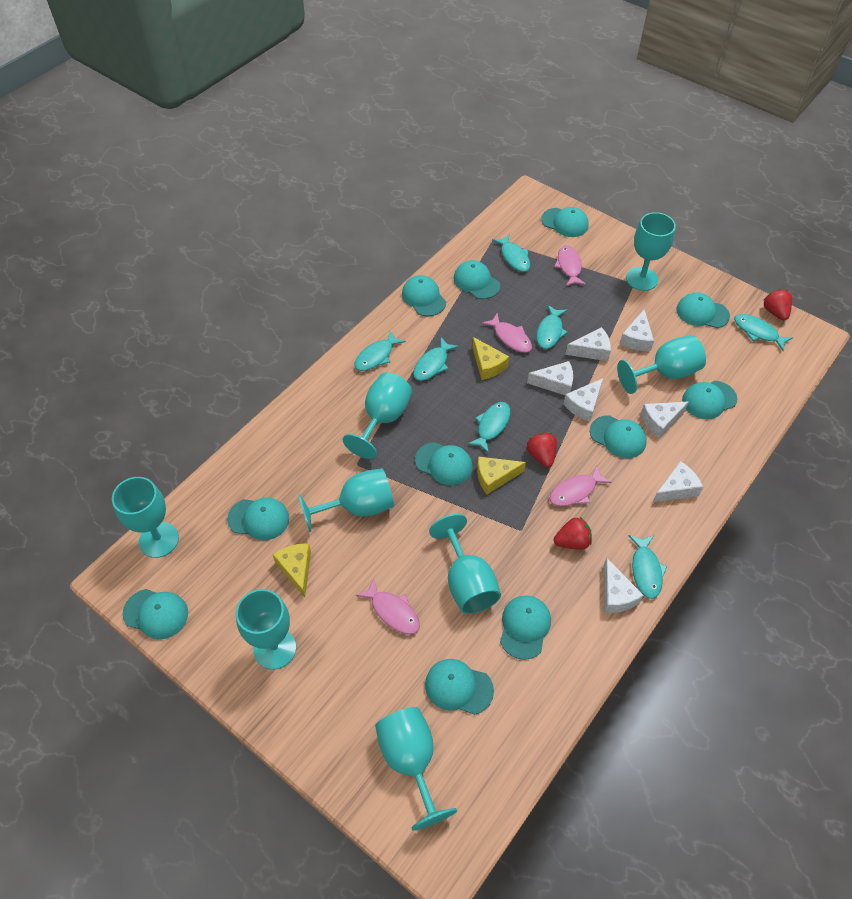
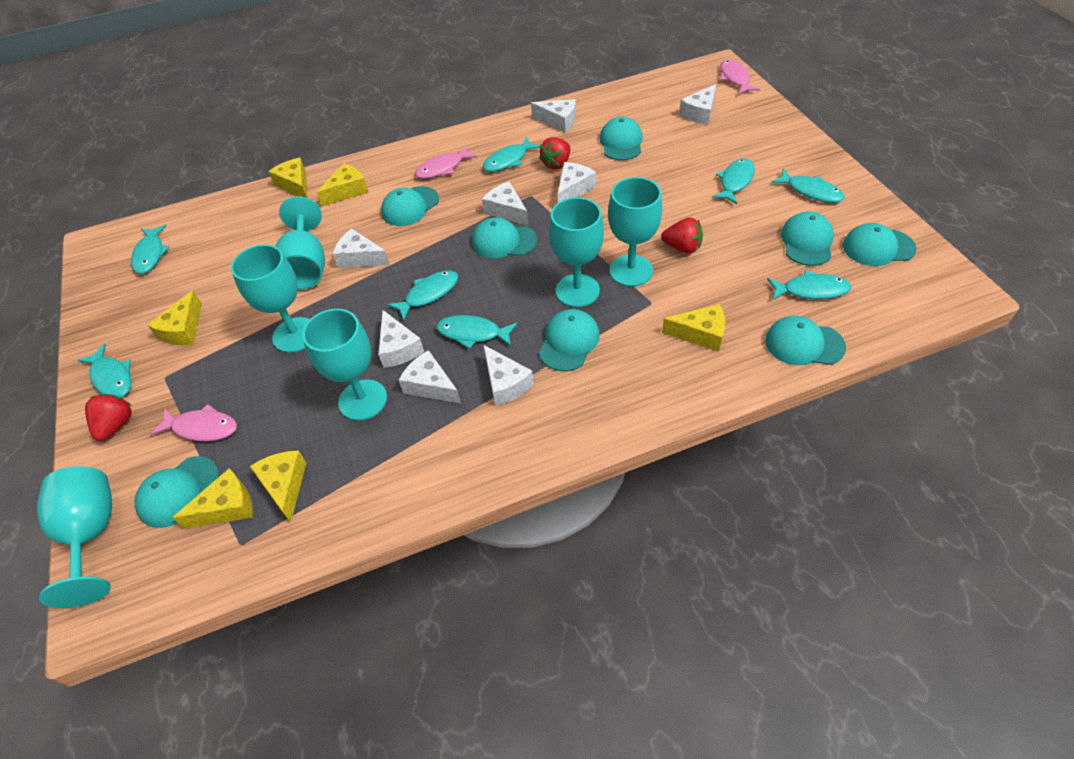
pink fish: 4 -> 3
turquoise cap: 11 -> 8
turquoise fish: 7 -> 8
turquoise goblet: 8 -> 6
white cheese: 7 -> 8
yellow cheese: 3 -> 6

